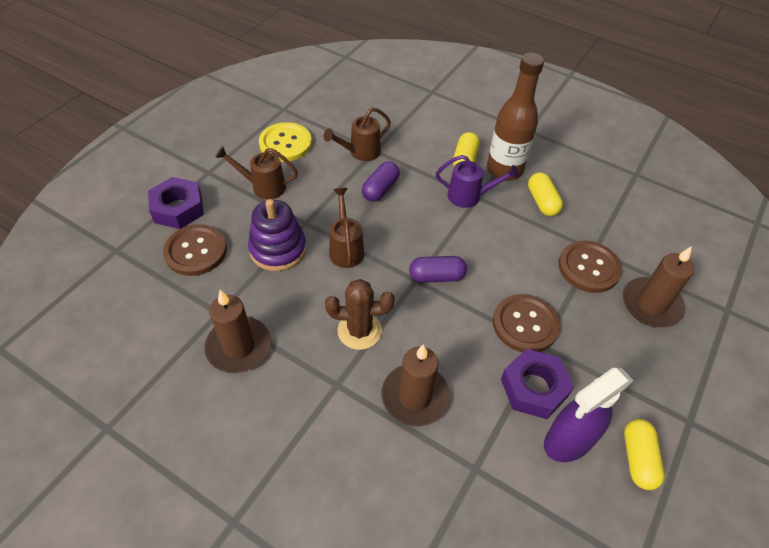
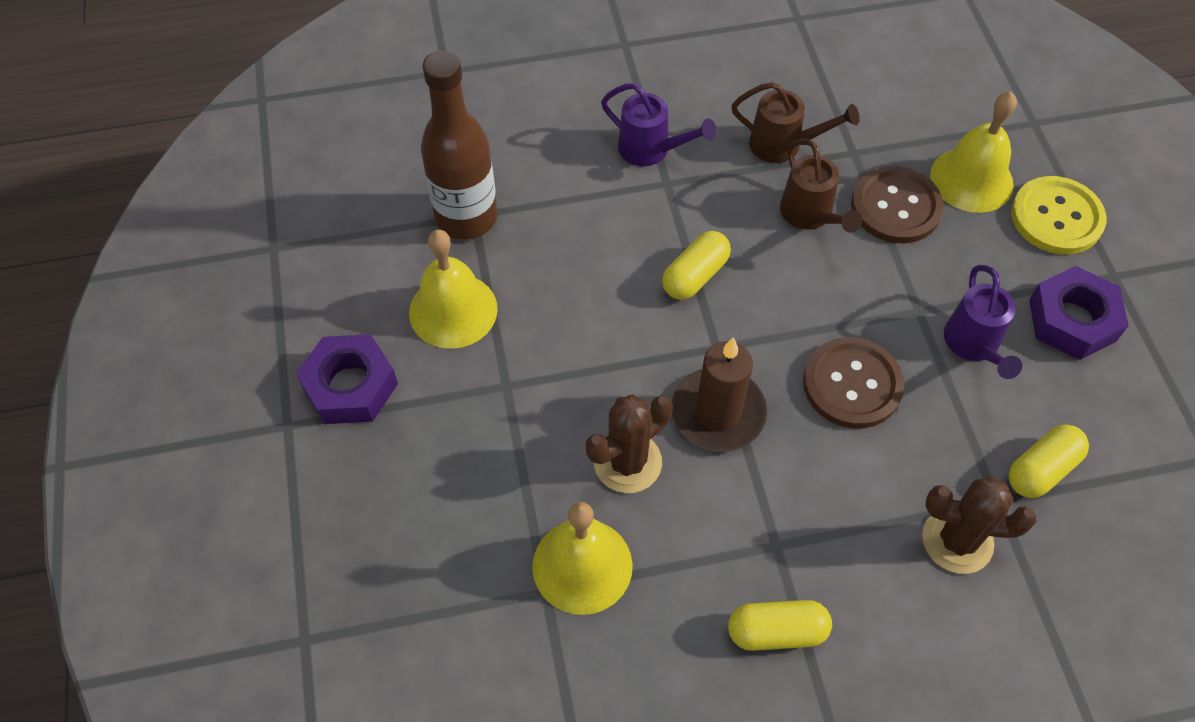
brown button: 3 -> 2
brown cactus: 1 -> 2
brown candle: 3 -> 1
brown watering can: 3 -> 2
purple capsule: 2 -> 0
purple spray bottle: 1 -> 0
purple stacking toy: 1 -> 0
purple watering can: 1 -> 2
yellow bell: 0 -> 3

